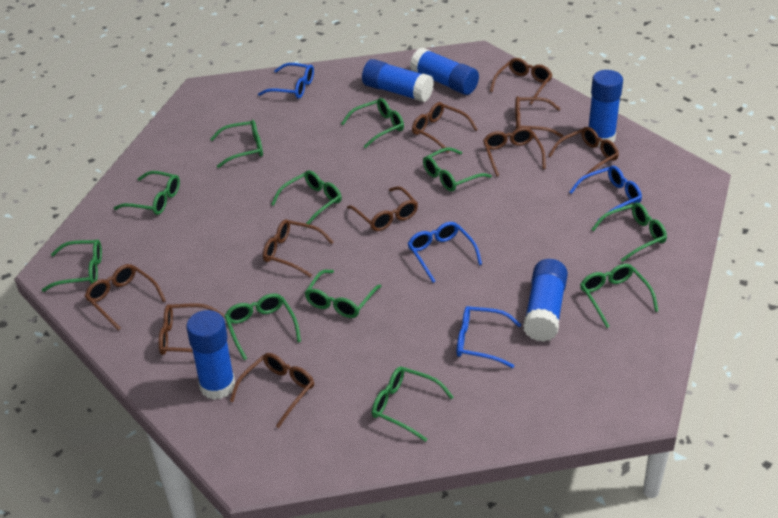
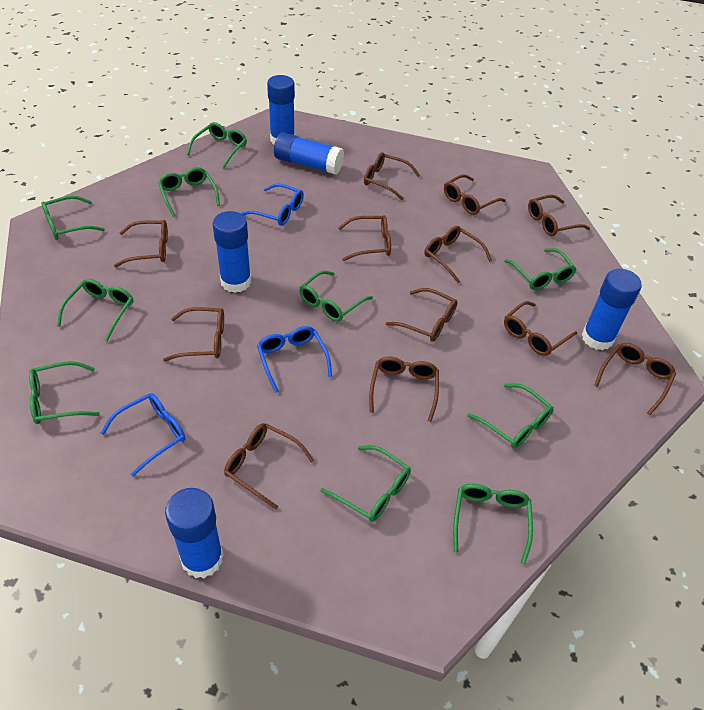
blue glasses: 4 -> 3
brown glasses: 10 -> 12
green glasses: 11 -> 10

